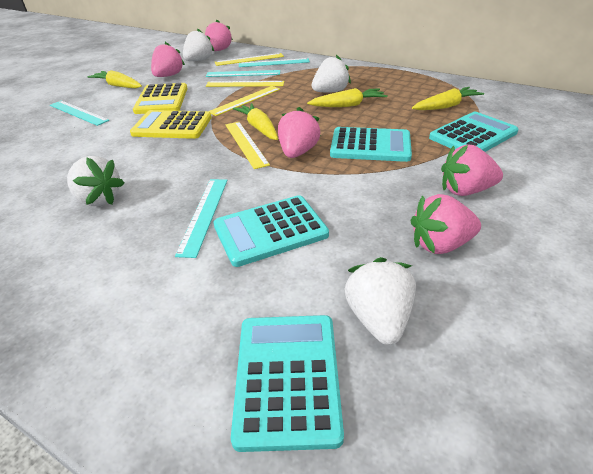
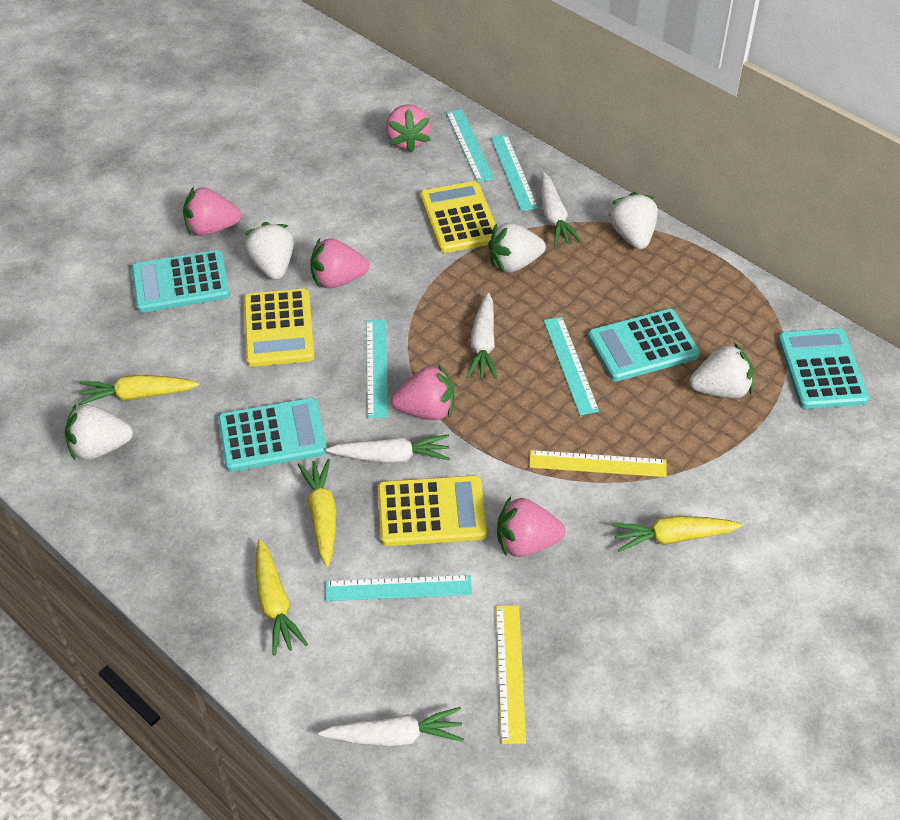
turquoise ruler: 4 -> 5
white carrot: 0 -> 4
white strawberry: 4 -> 5
yellow calculator: 2 -> 3
yellow ruler: 4 -> 2

